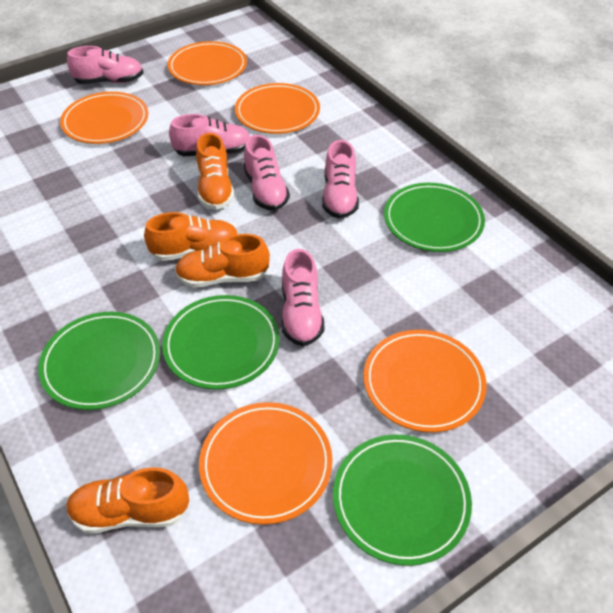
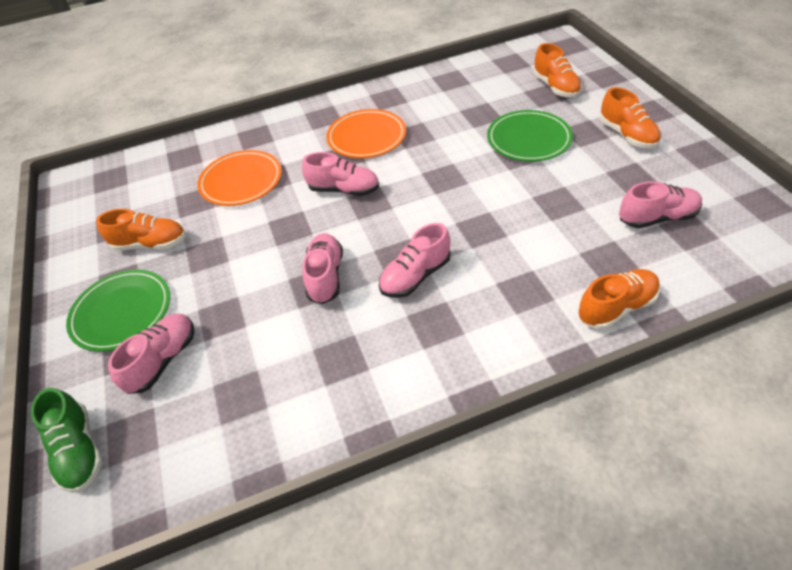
green plate: 4 -> 2
green shoe: 0 -> 1
orange plate: 5 -> 2

